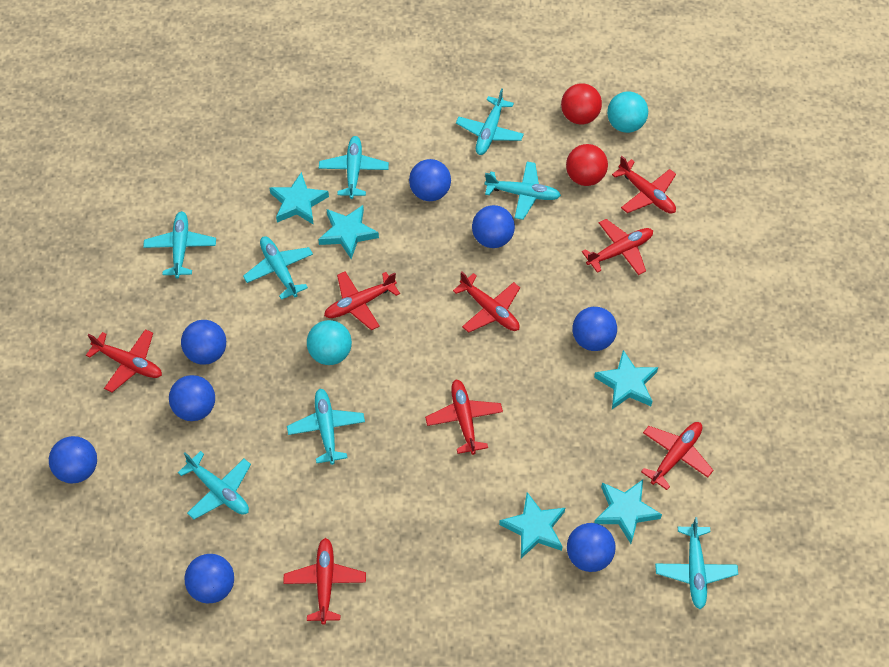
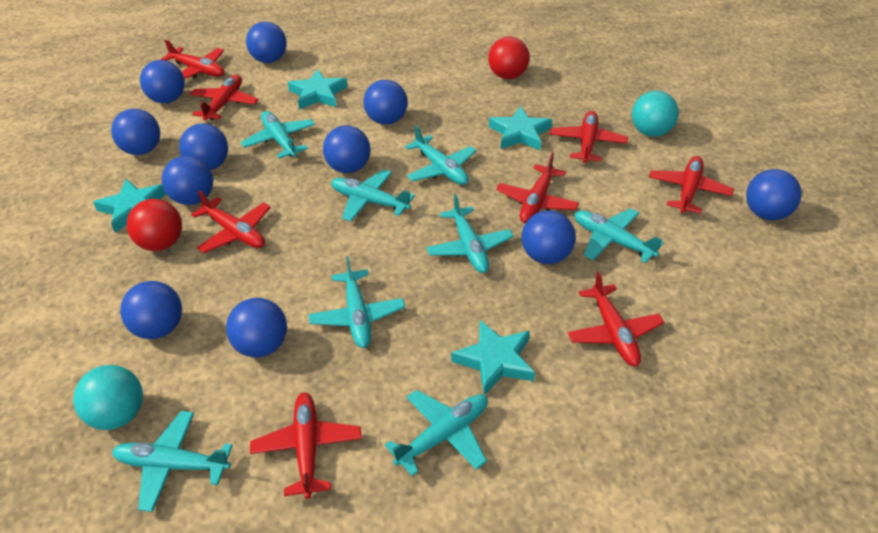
blue ball: 8 -> 11
turquoise star: 5 -> 4

